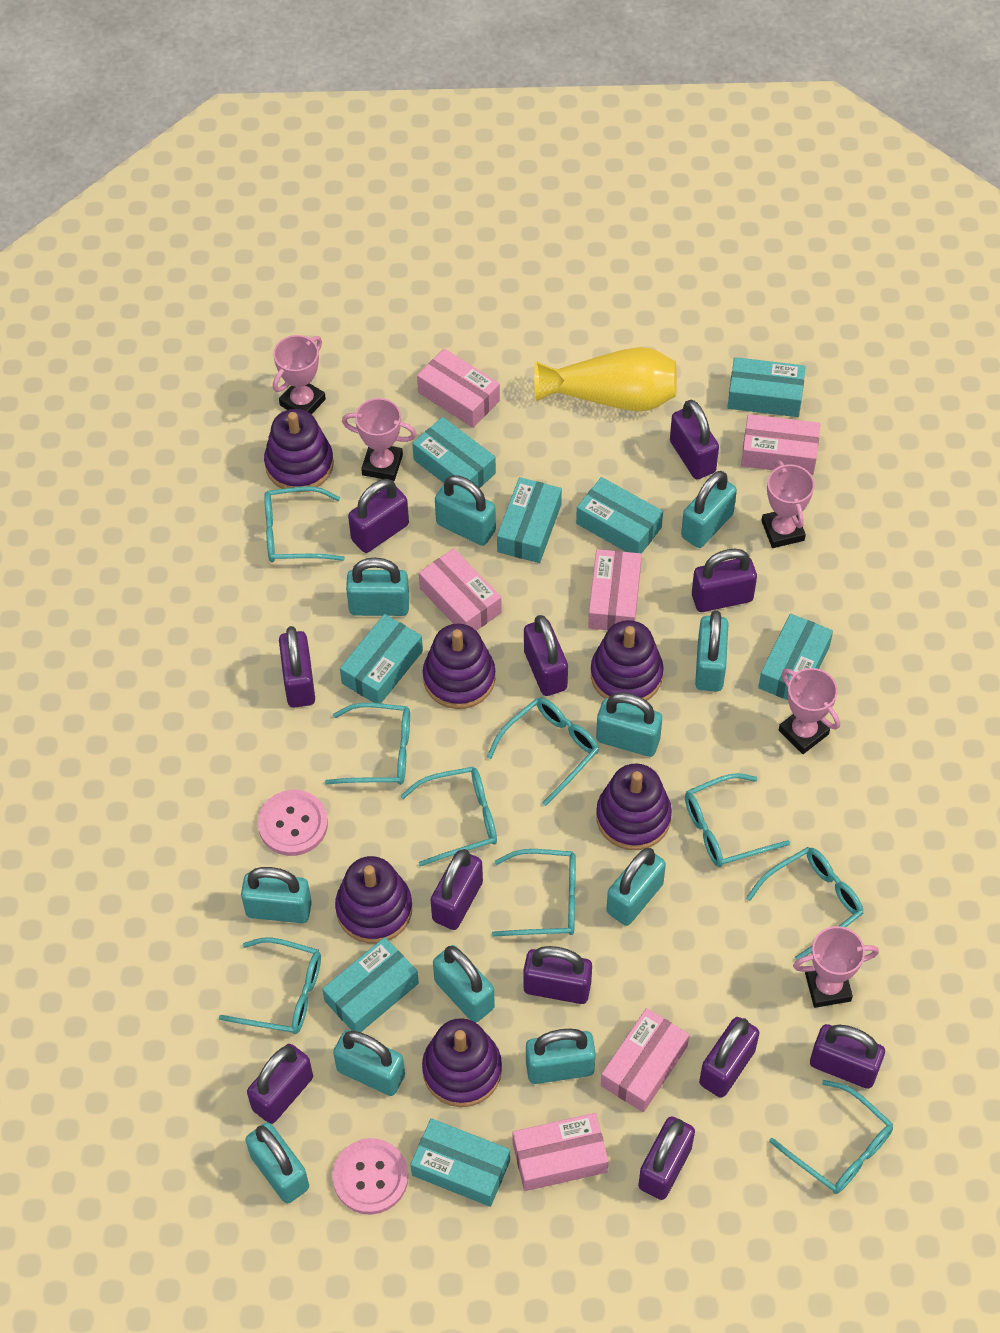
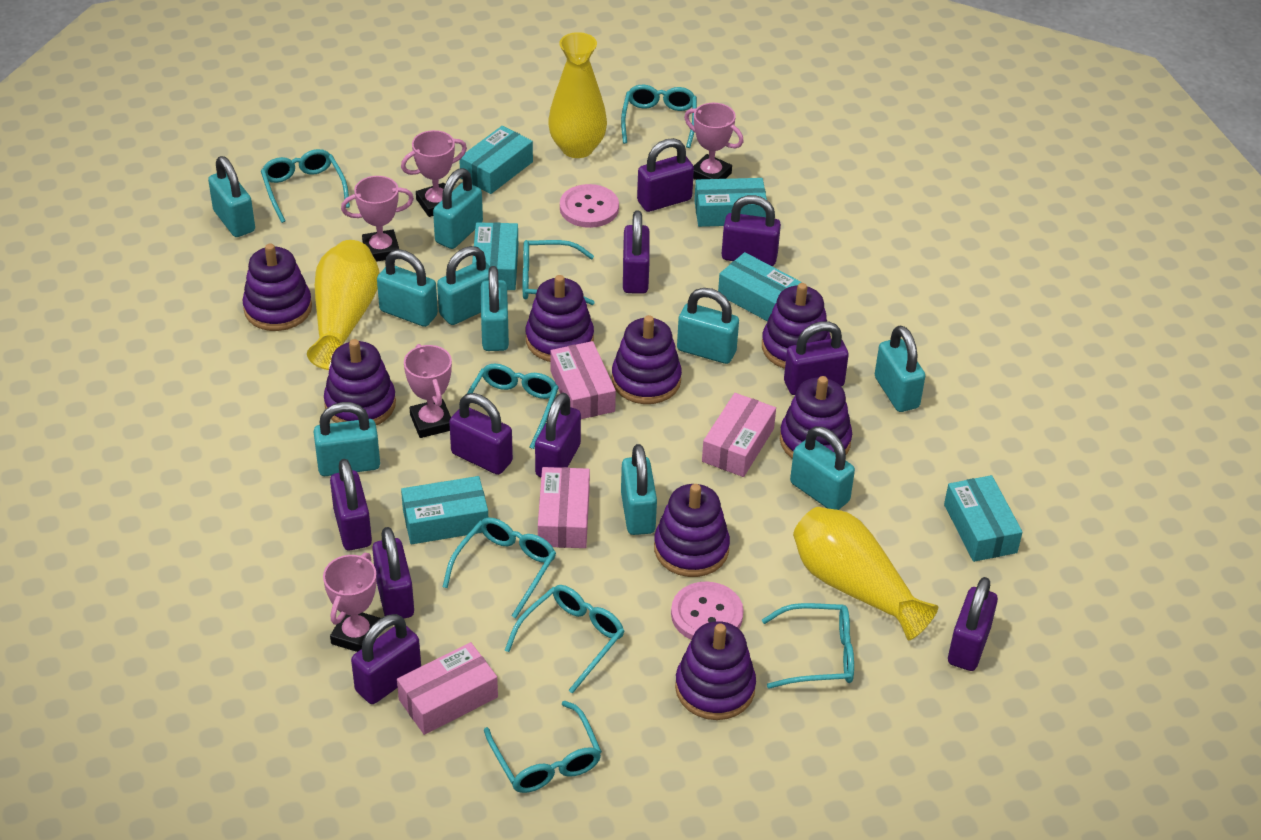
pink box: 6 -> 4
purple padlock: 11 -> 10
purple stacking toy: 6 -> 8
turquoise box: 8 -> 6
turquoise glasses: 9 -> 8
turquoise padlock: 11 -> 10
yellow vase: 1 -> 3

